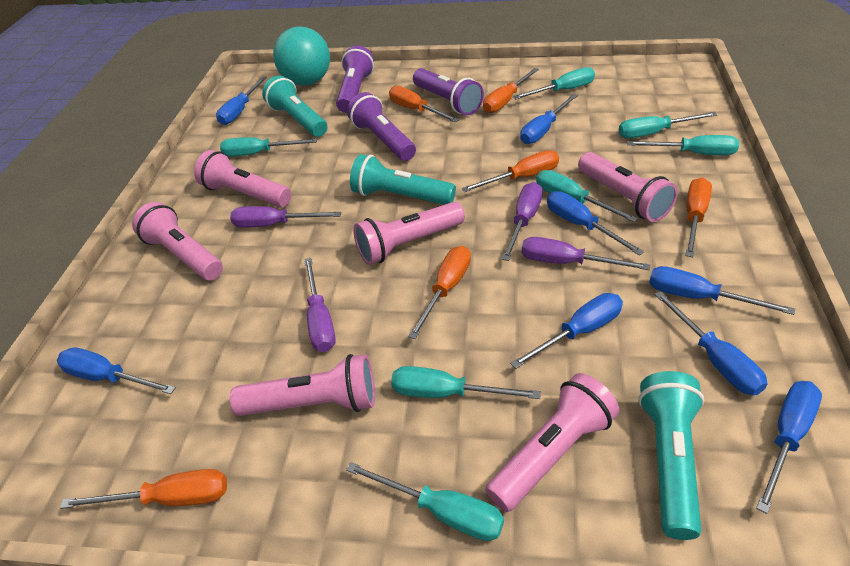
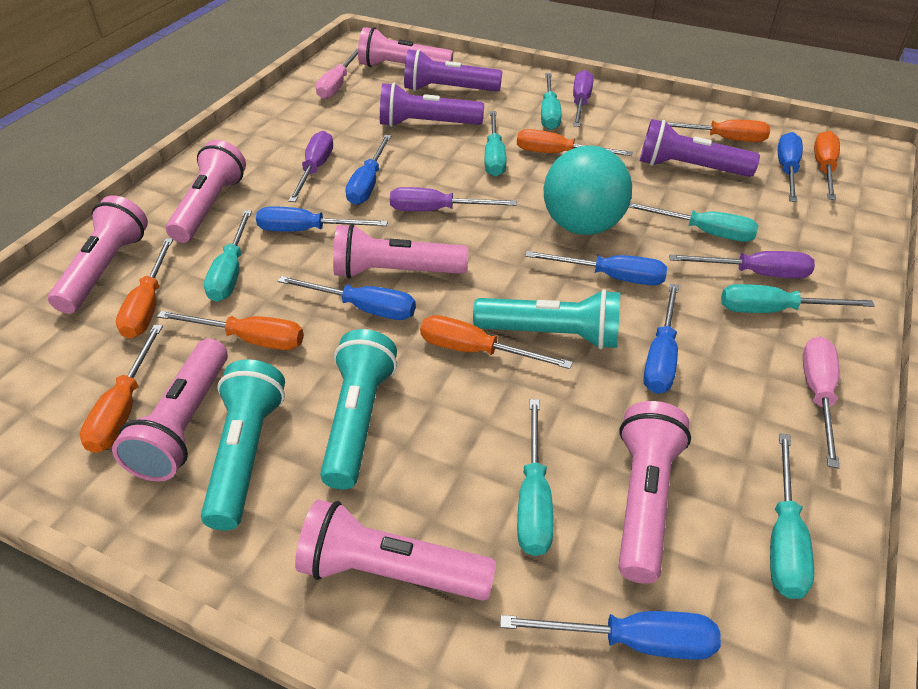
blue screwdriver: 8 -> 7
orange screwdriver: 6 -> 7
pink flashlight: 6 -> 7
pink screwdriver: 0 -> 2

